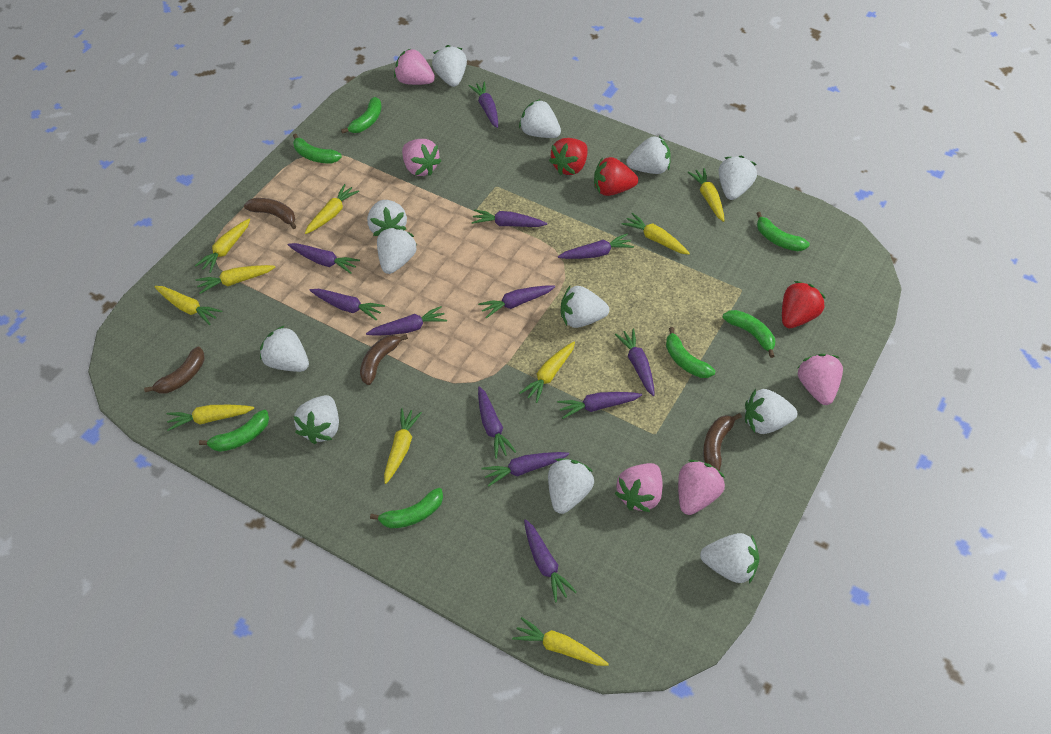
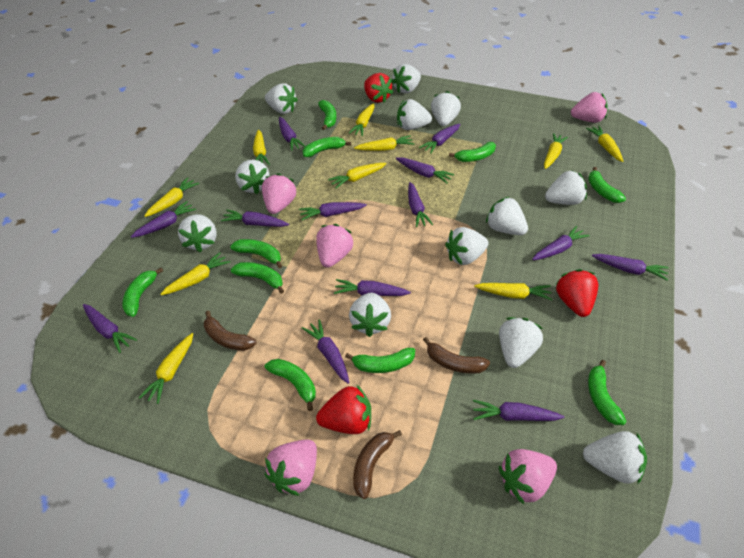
brown banana: 4 -> 3
green banana: 7 -> 10
purple carrot: 12 -> 13

